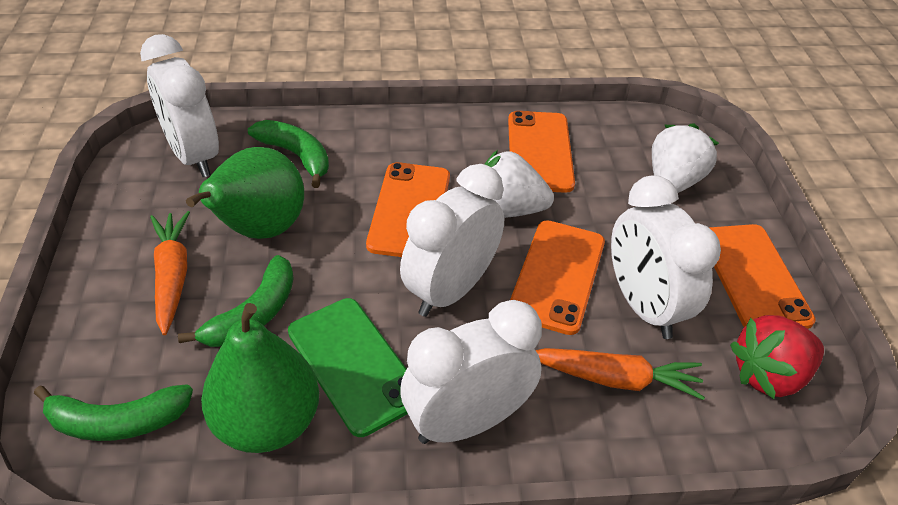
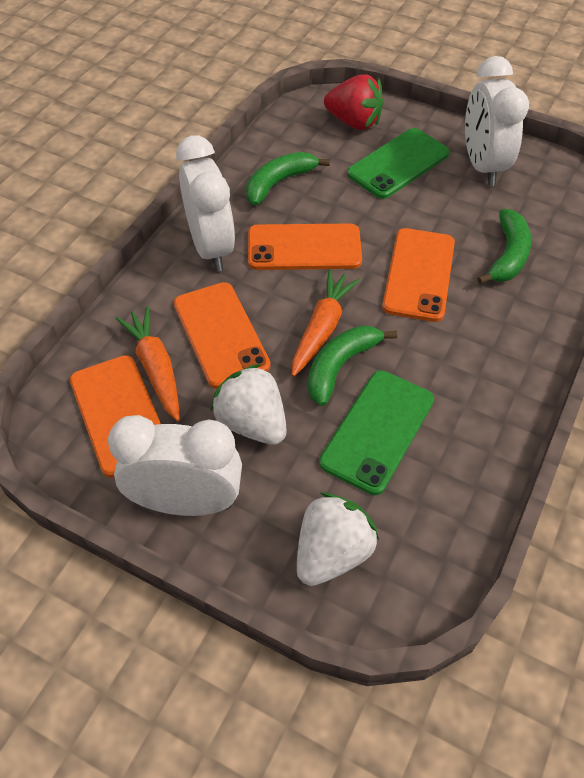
green pear: 2 -> 0
green phone: 1 -> 2
white clock: 4 -> 3

